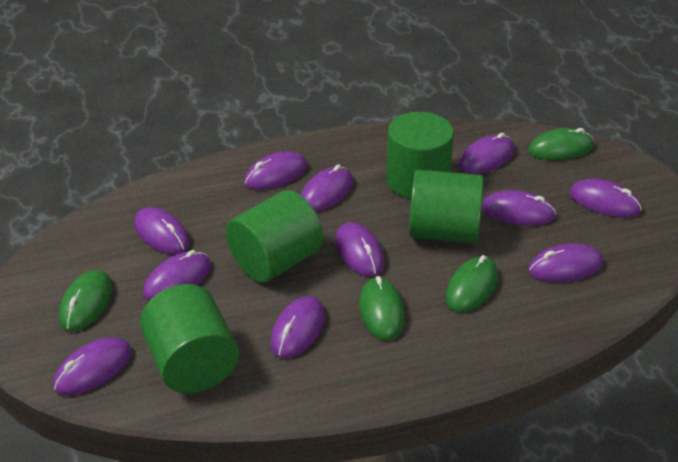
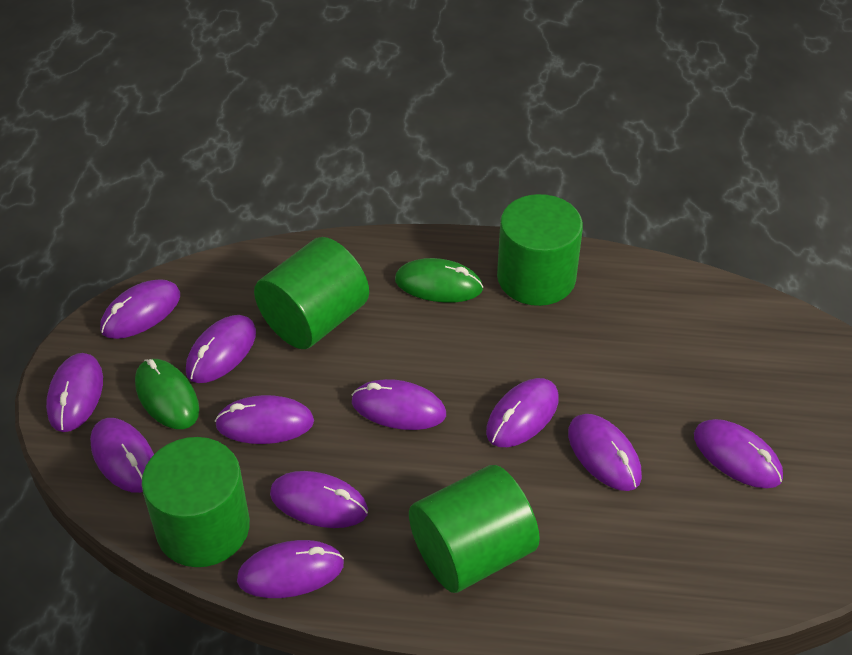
green mouse: 4 -> 2

